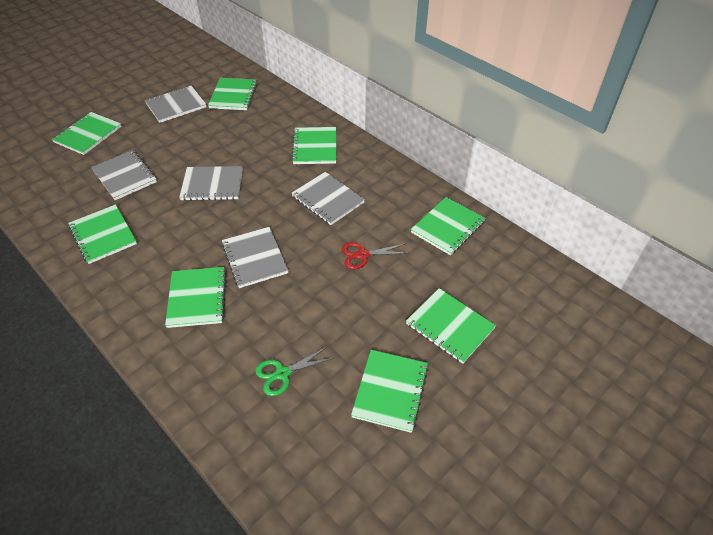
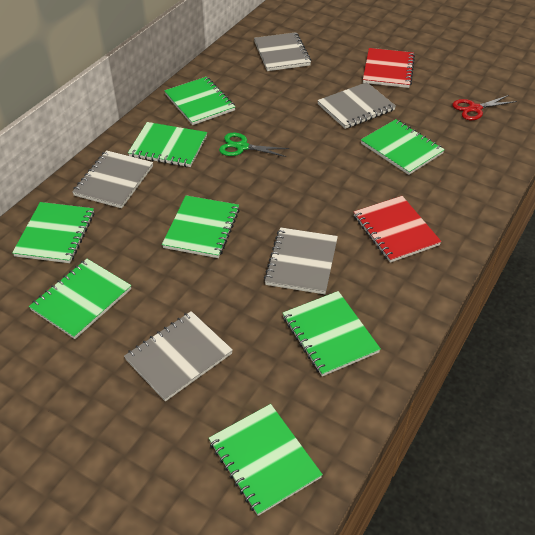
red notebook: 0 -> 2

